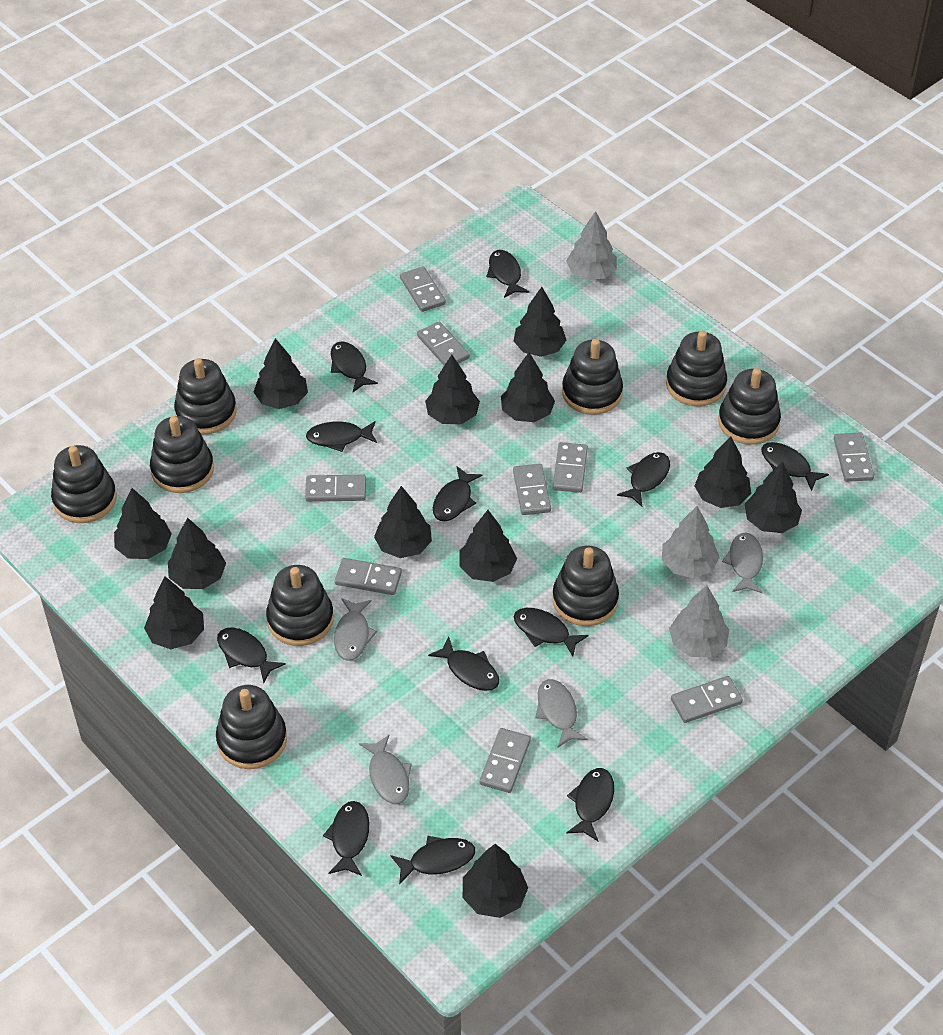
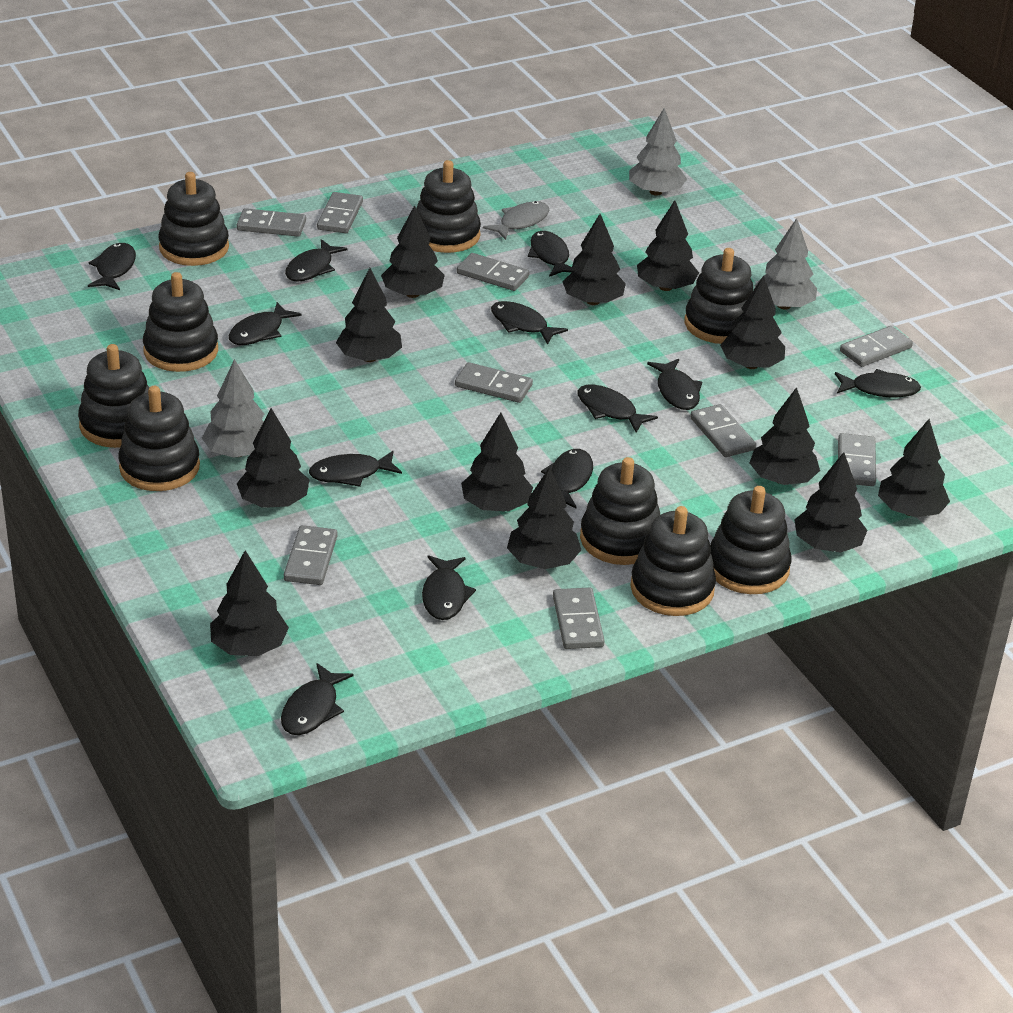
grey fish: 4 -> 1

